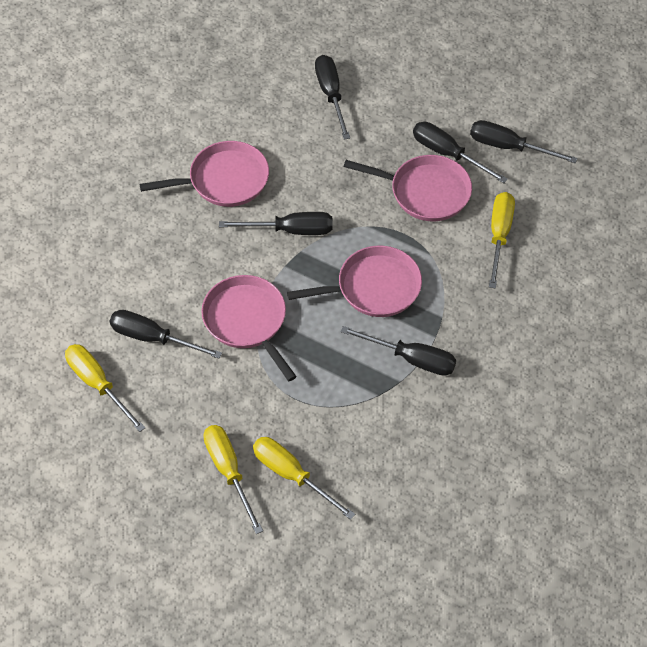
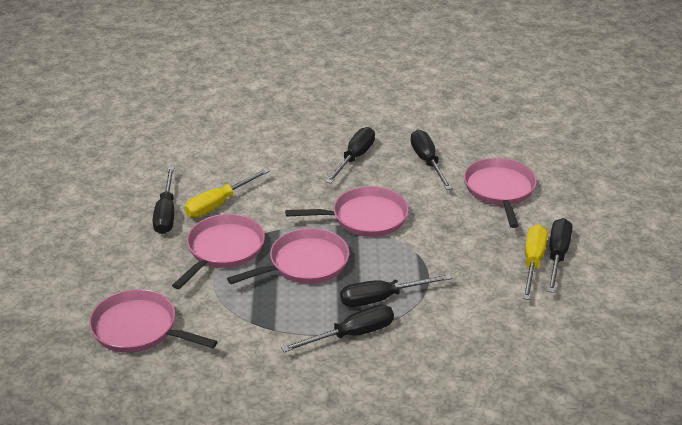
pink pan: 4 -> 5
yellow screwdriver: 4 -> 2

